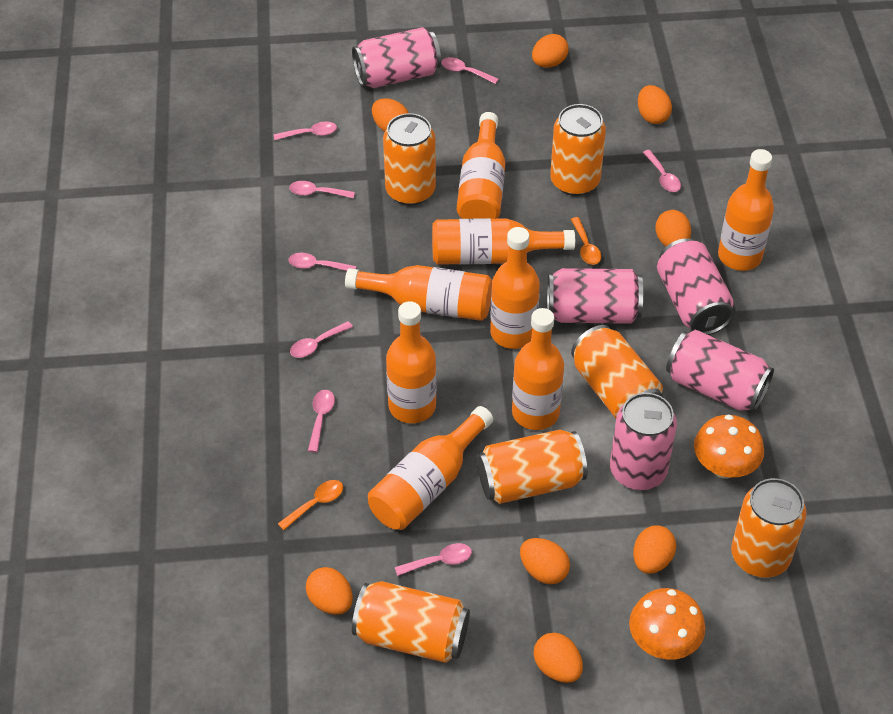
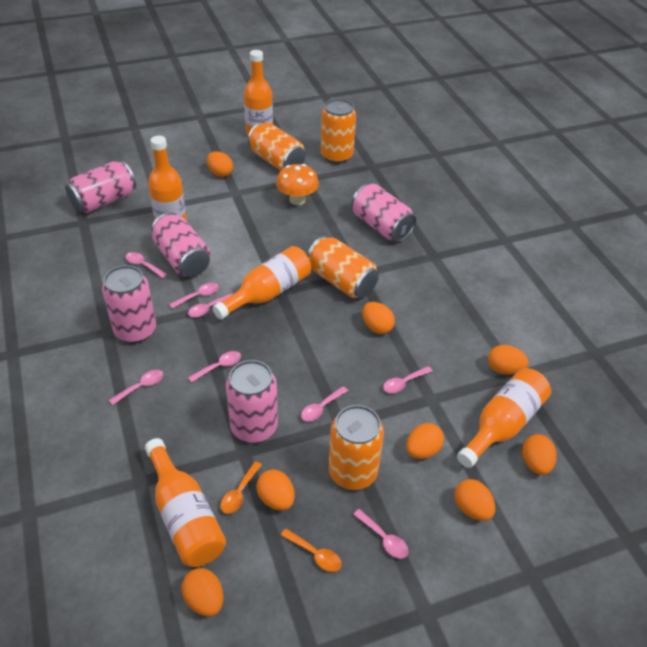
orange bottle: 8 -> 5
orange can: 6 -> 4
orange mushroom: 2 -> 1

